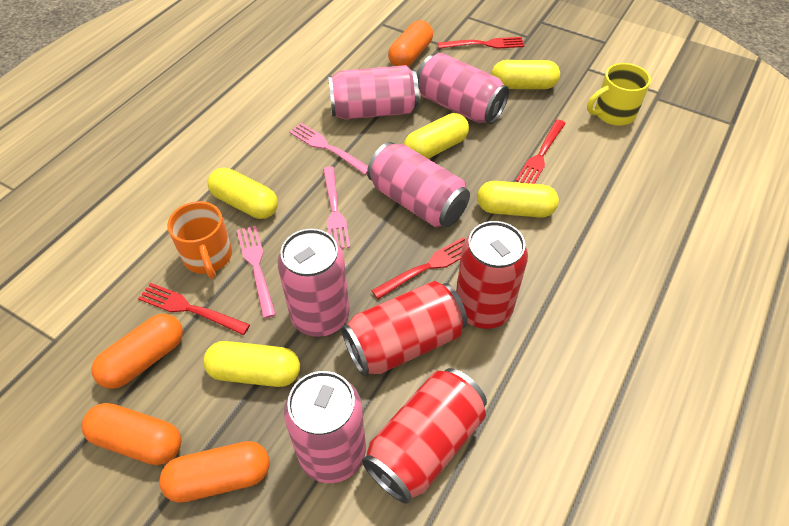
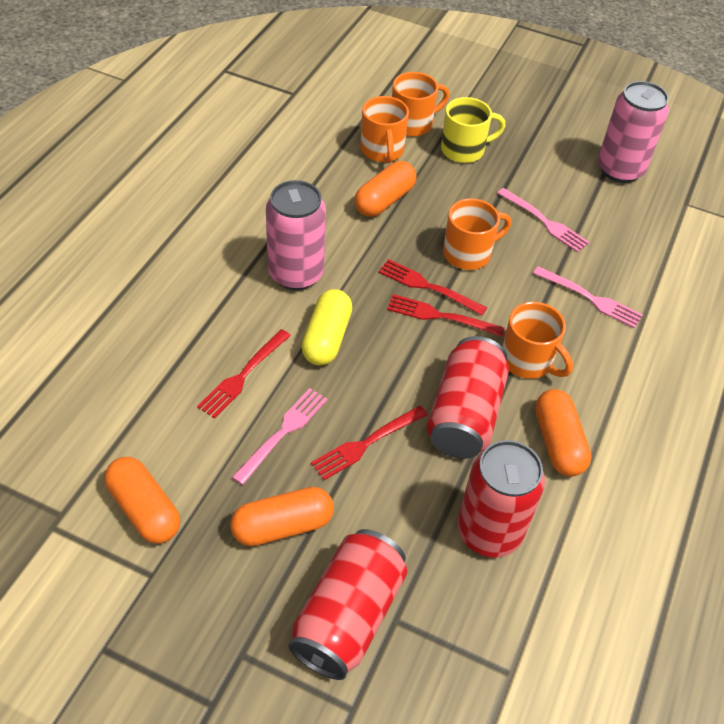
orange mug: 1 -> 4
pink can: 5 -> 2
yellow capsule: 5 -> 1

